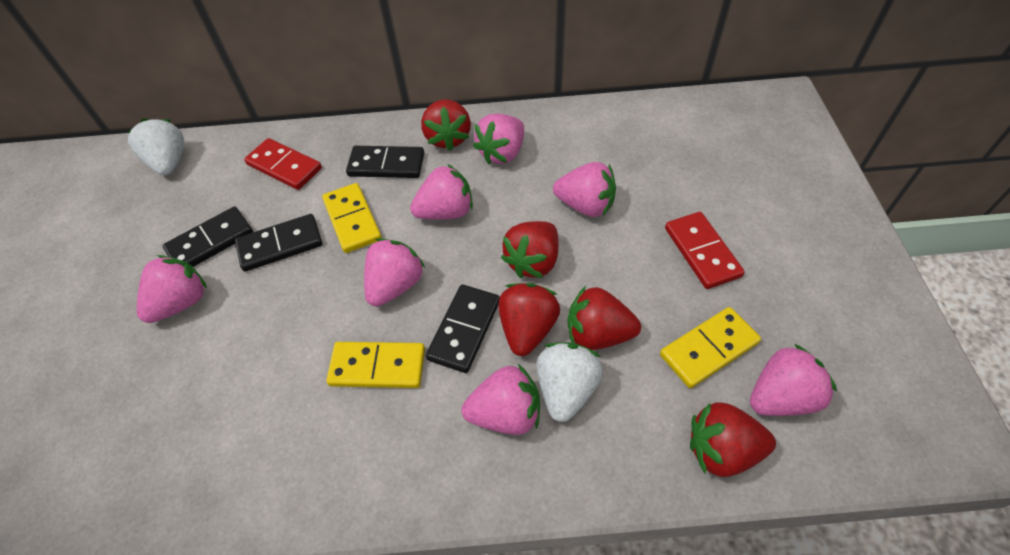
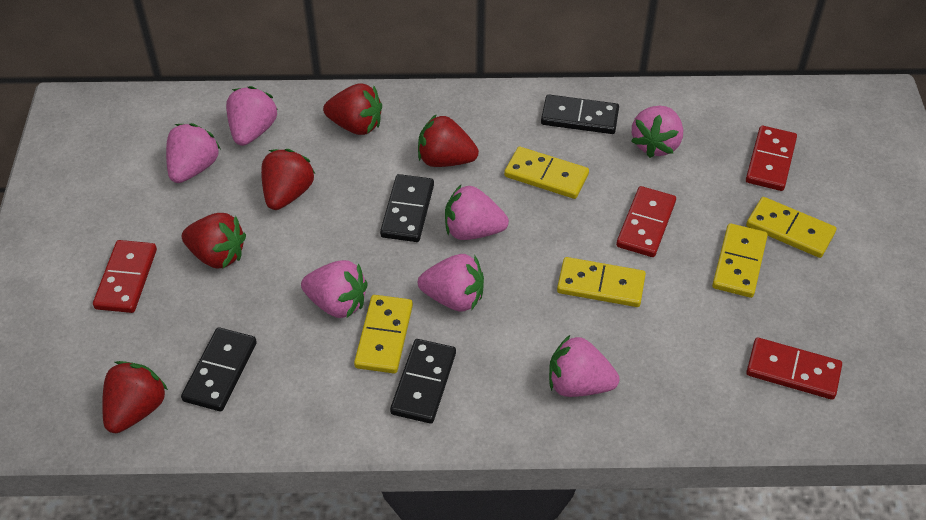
red domino: 2 -> 4
white strawberry: 2 -> 0
yellow domino: 3 -> 5

